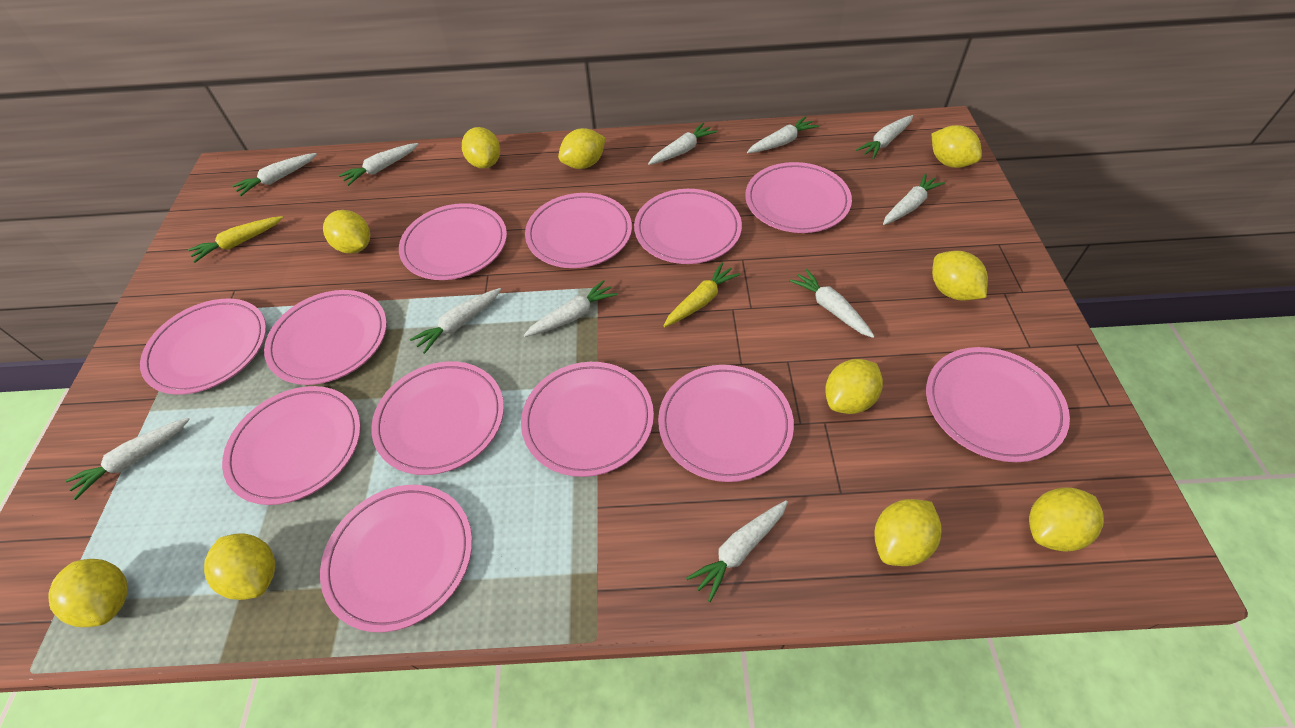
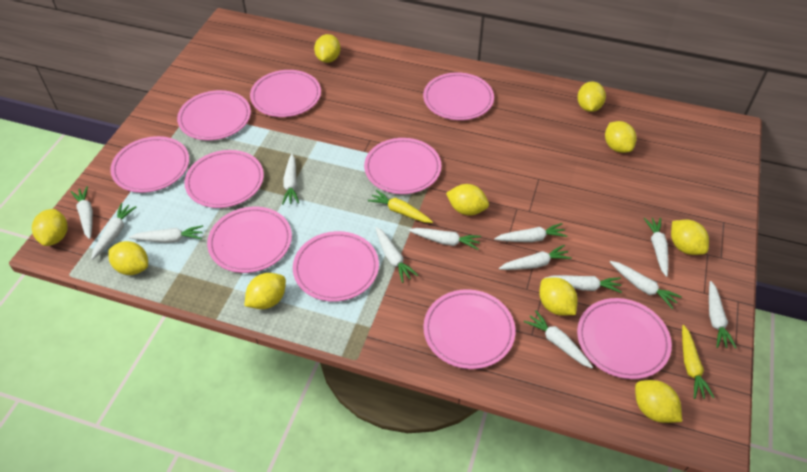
pink plate: 12 -> 10
white carrot: 11 -> 13

